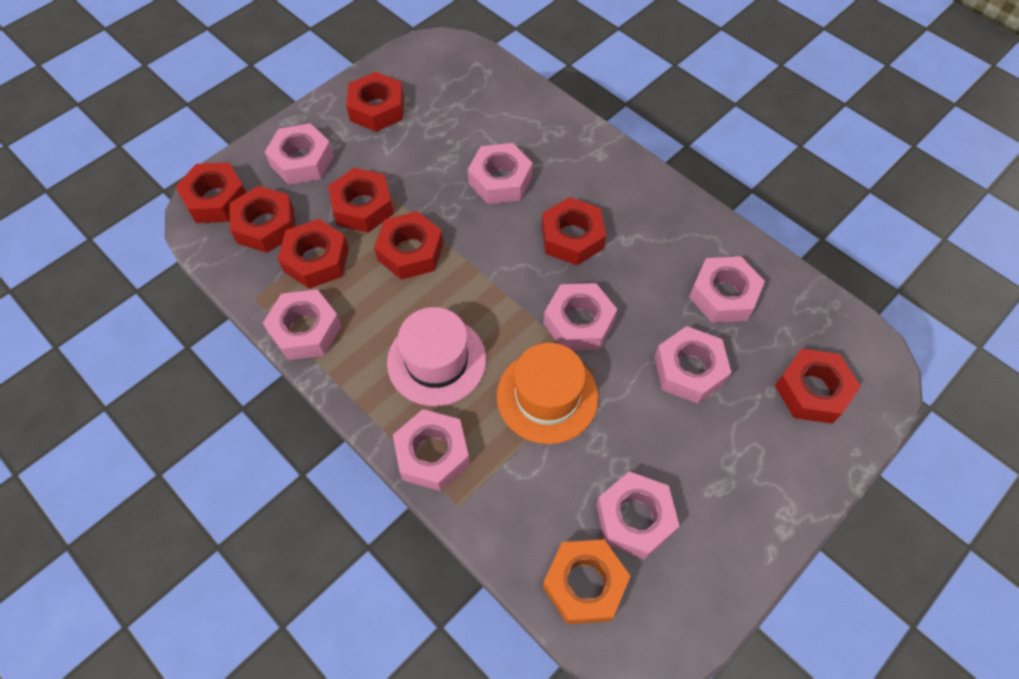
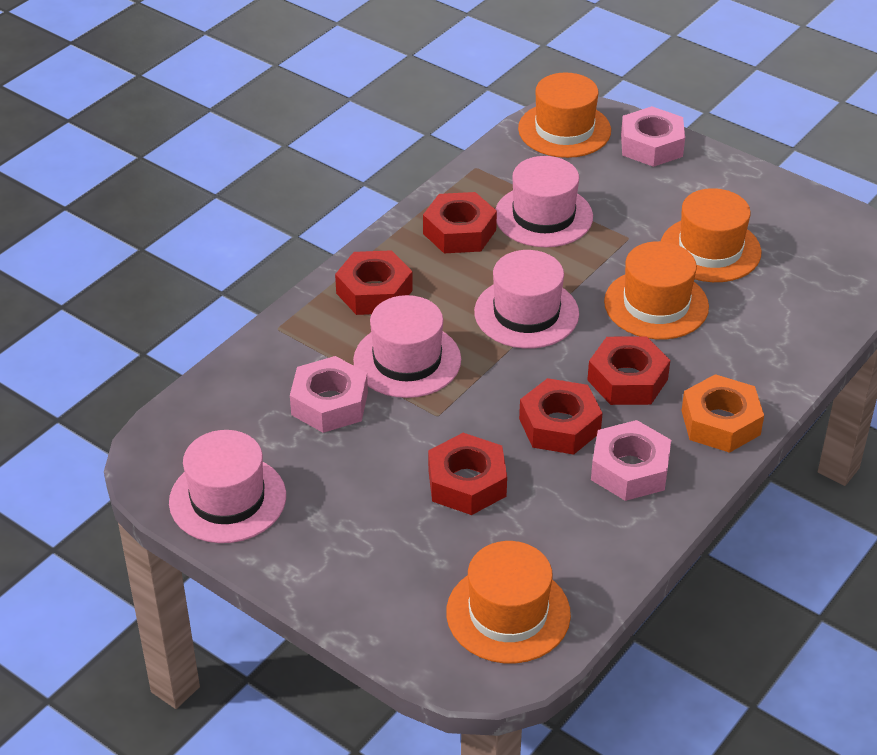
orange hat: 1 -> 4
pink hat: 1 -> 4
pink nut: 8 -> 3
red nut: 8 -> 5

